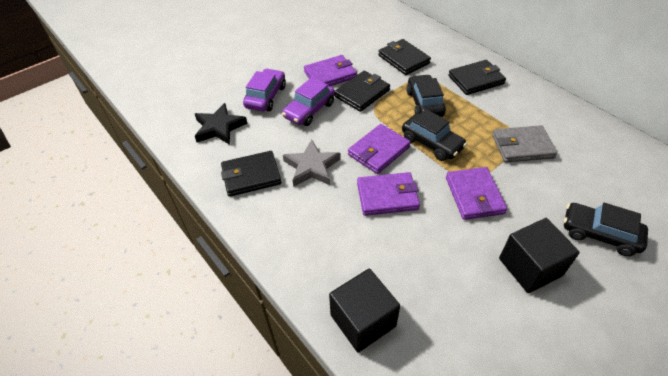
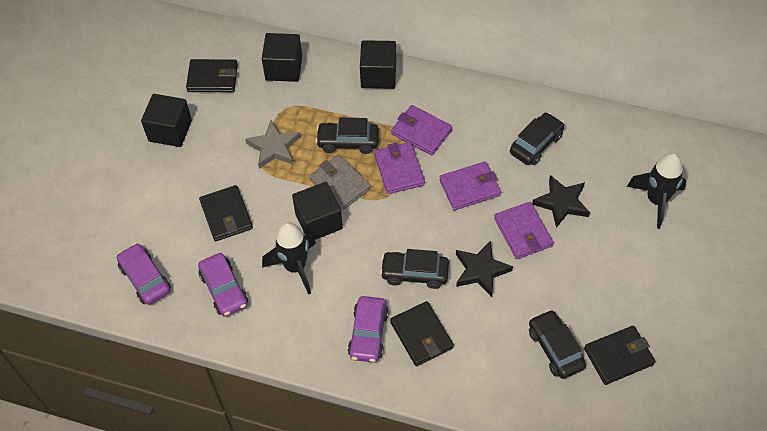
black car: 3 -> 4
black cube: 2 -> 4
black rocket: 0 -> 2
black star: 1 -> 2
purple car: 2 -> 3

